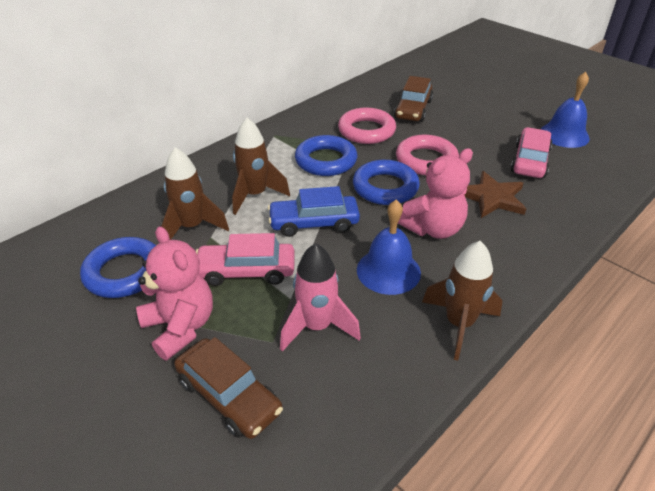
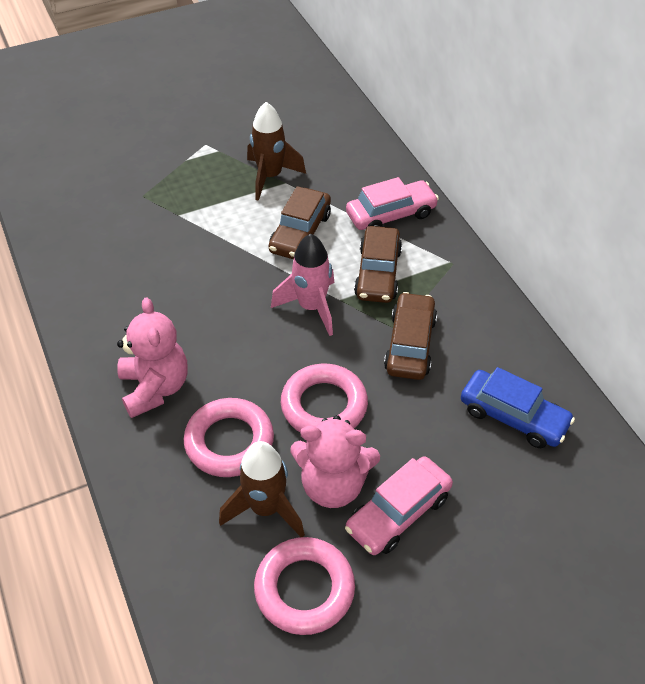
blue bell: 2 -> 0
blue ring: 3 -> 0
brown car: 2 -> 3
brown rocket: 3 -> 2
brown star: 1 -> 0
pink ring: 2 -> 3

